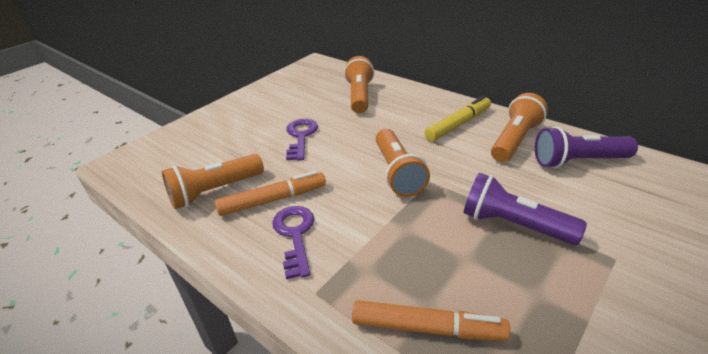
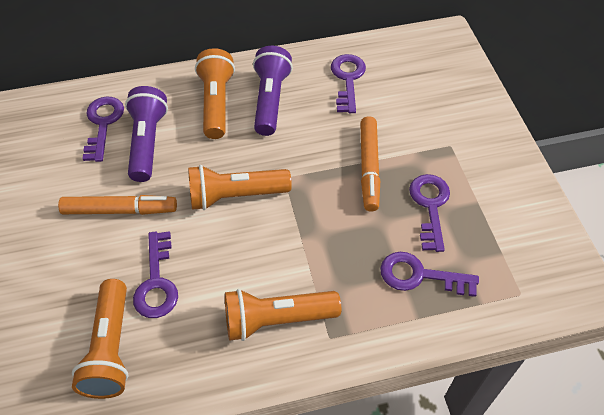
purple key: 2 -> 5
yellow marker: 1 -> 0

